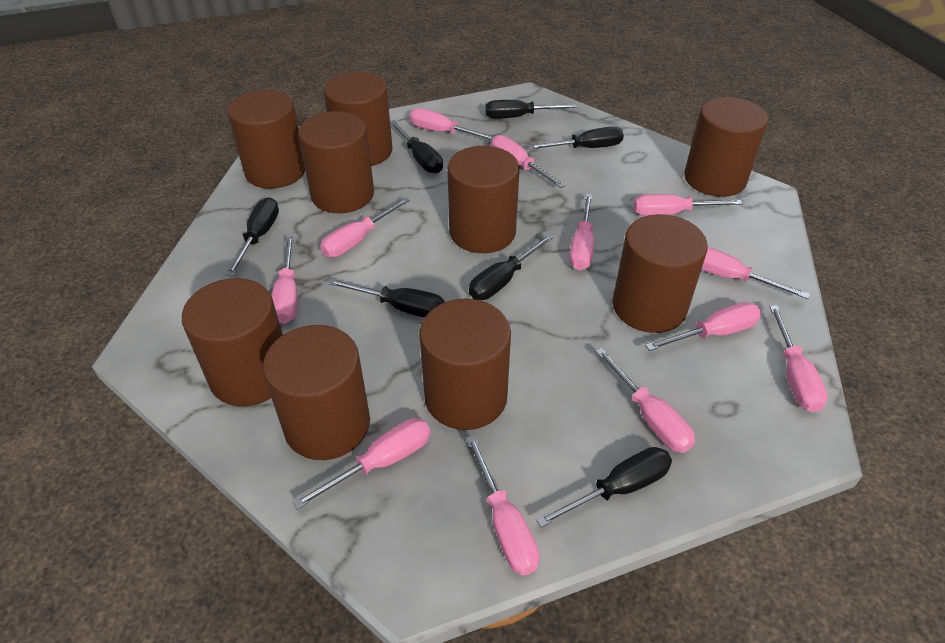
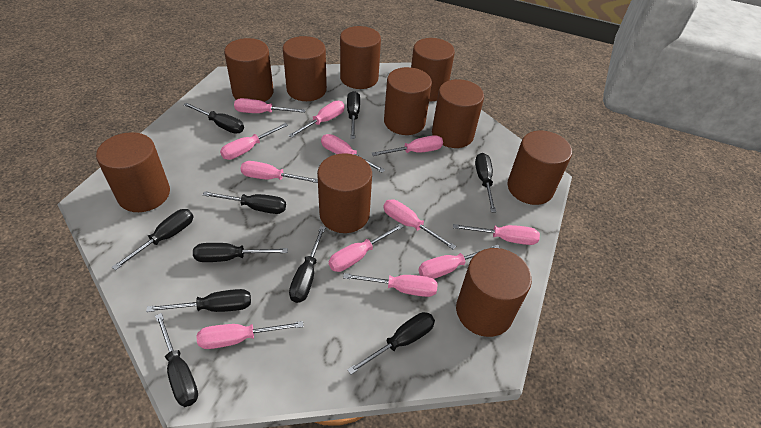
black screwdriver: 7 -> 10
brown cylinder: 9 -> 10

